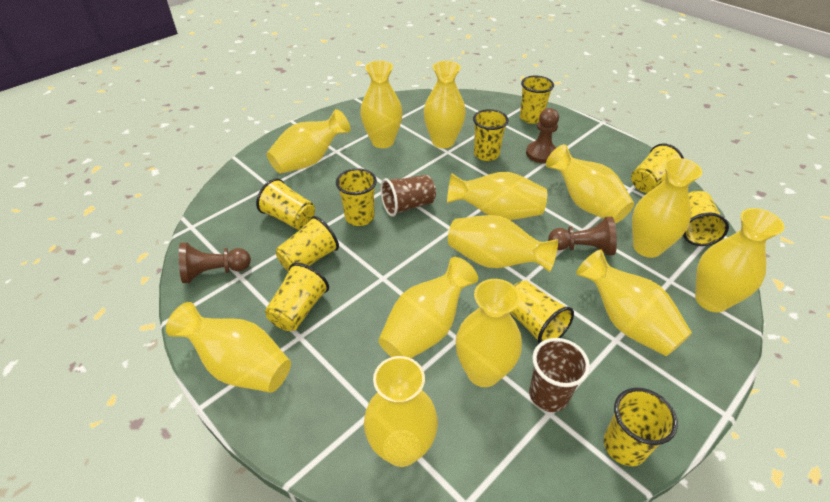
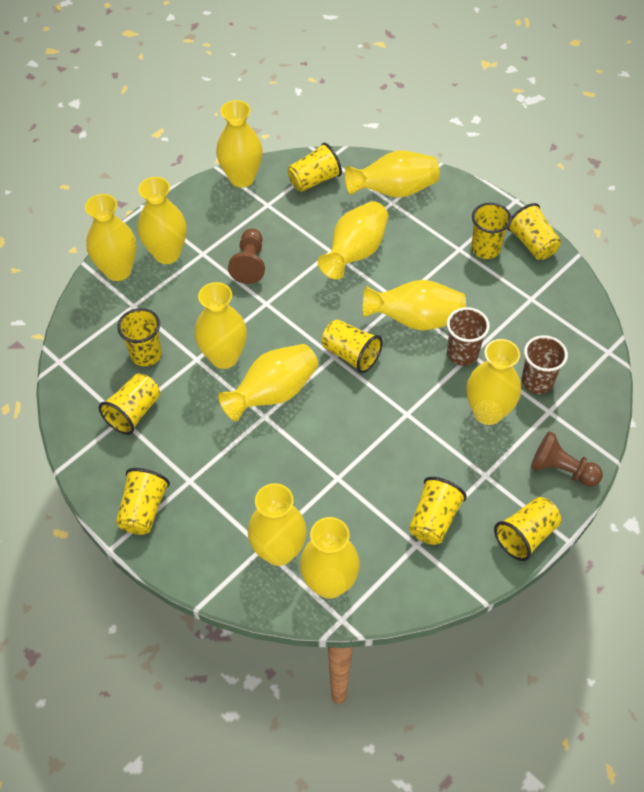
brown pawn: 3 -> 2
yellow cup: 10 -> 9
yellow vase: 13 -> 11

